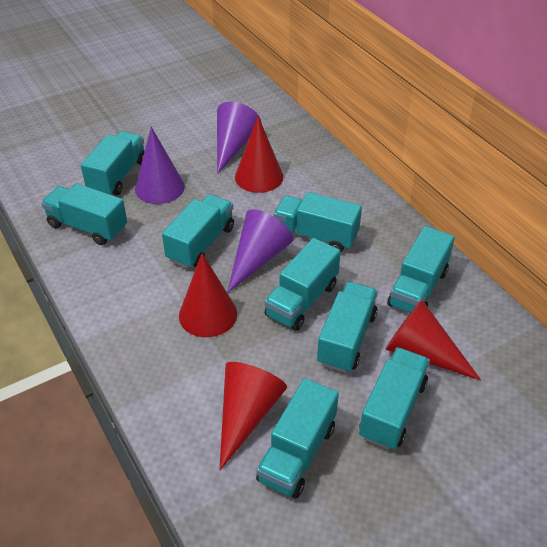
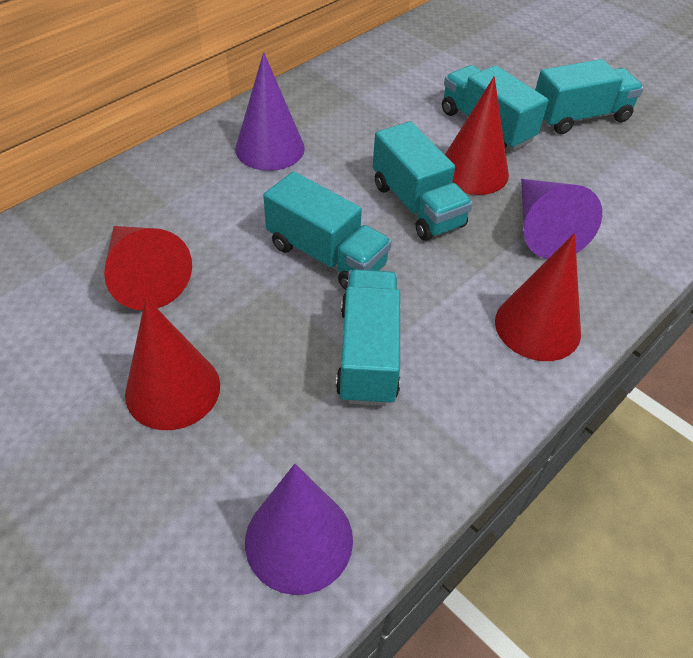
turquoise truck: 9 -> 5

